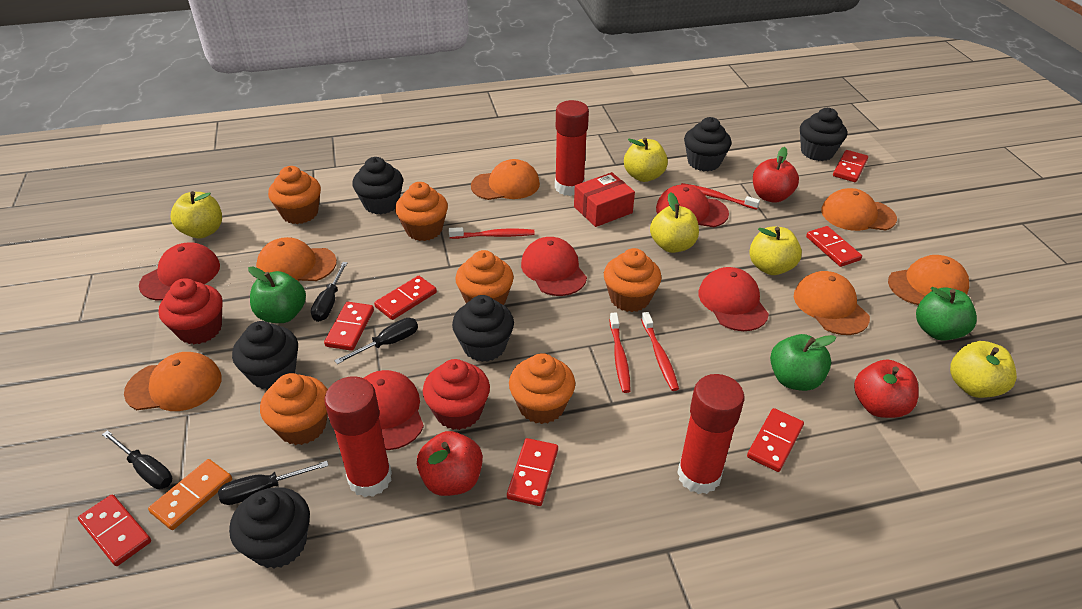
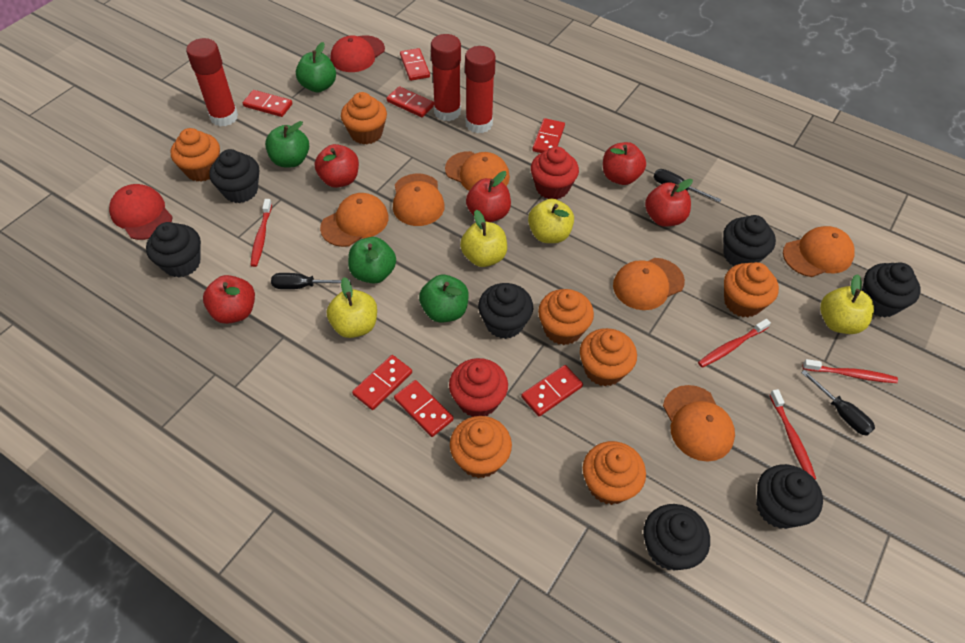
black cupcake: 6 -> 7
black screwdriver: 4 -> 3
green apple: 3 -> 4
orange cupcake: 6 -> 7
orange domino: 1 -> 0
red apple: 3 -> 5
red box: 1 -> 0
red cap: 5 -> 2
yellow apple: 5 -> 4

